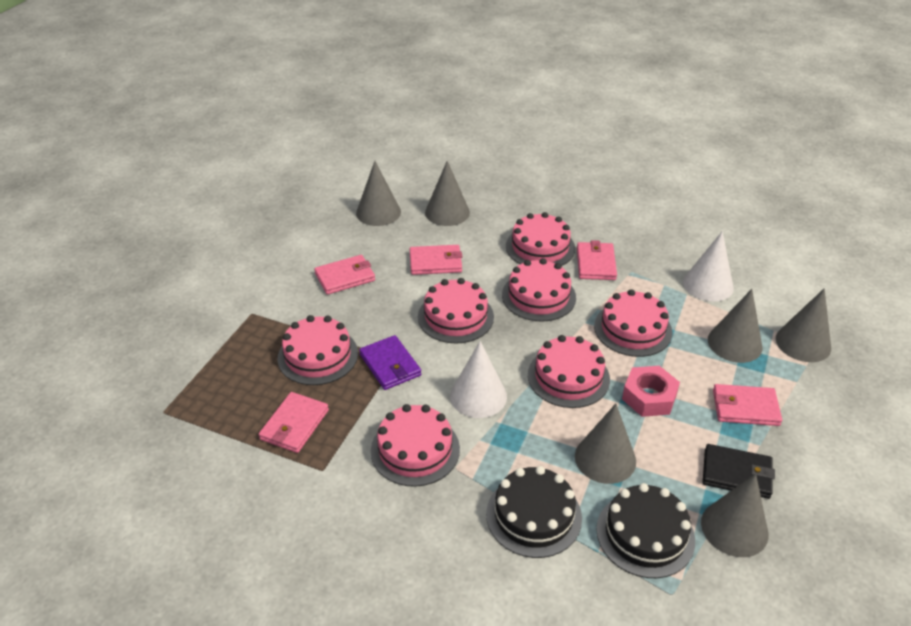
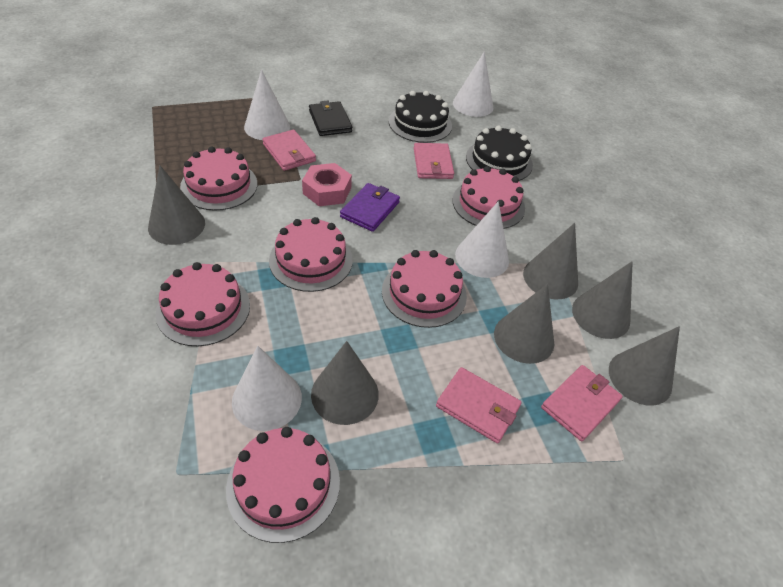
pink cake: 7 -> 6
pink wallet: 5 -> 4
white cone: 2 -> 4

